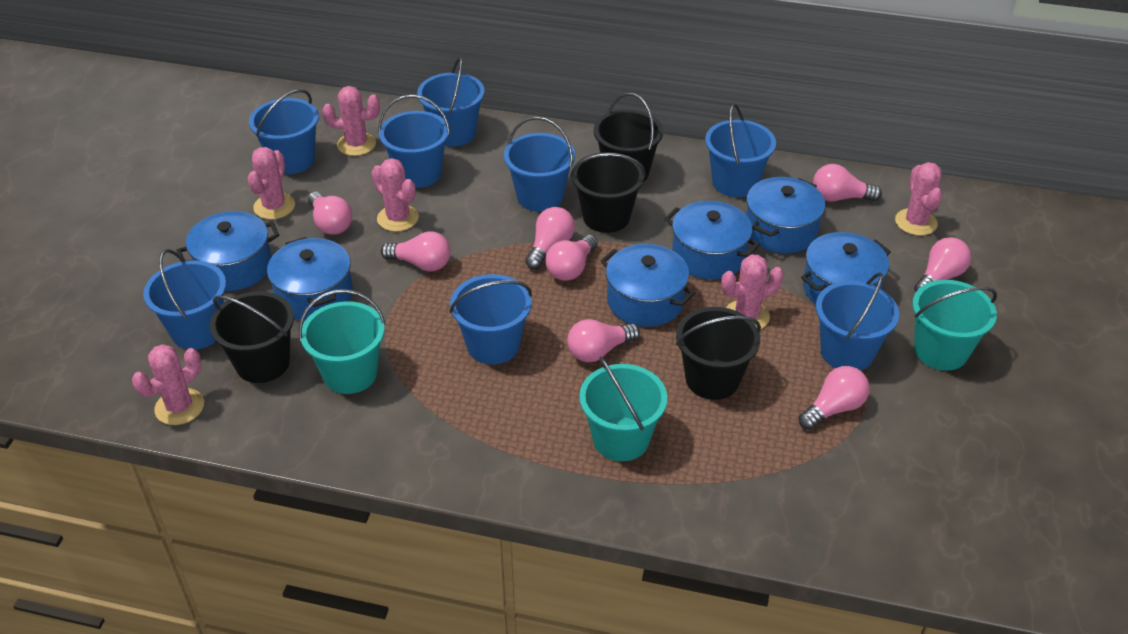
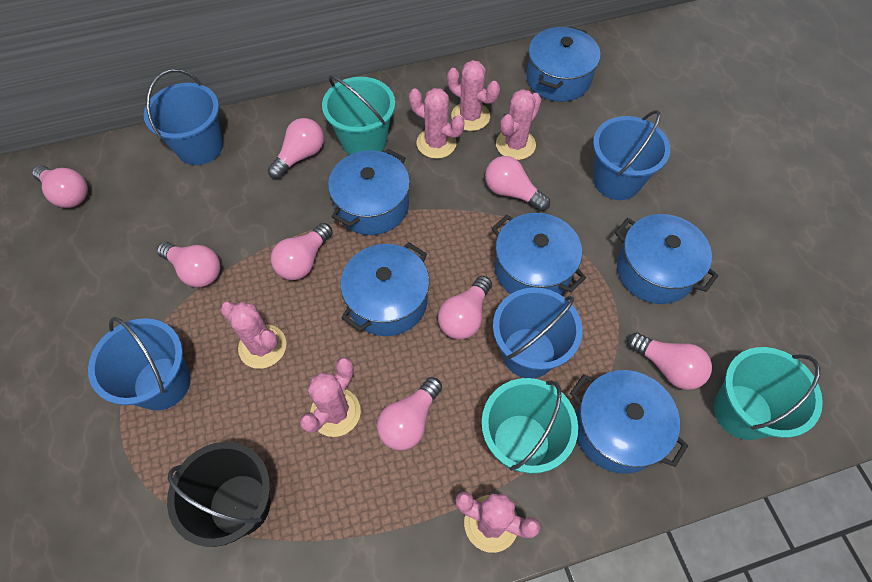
black bucket: 4 -> 1
blue bucket: 8 -> 4

